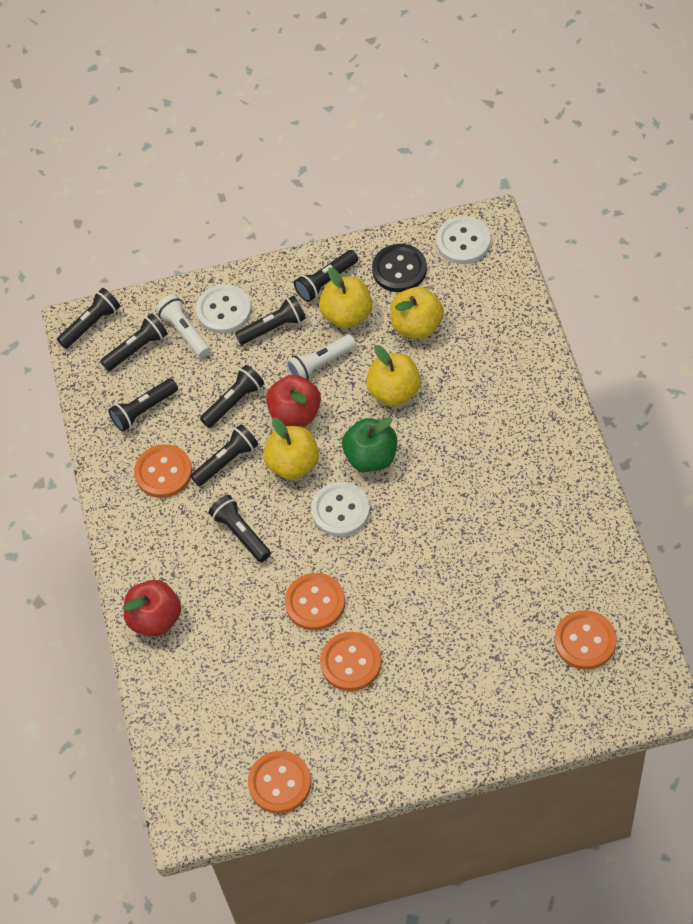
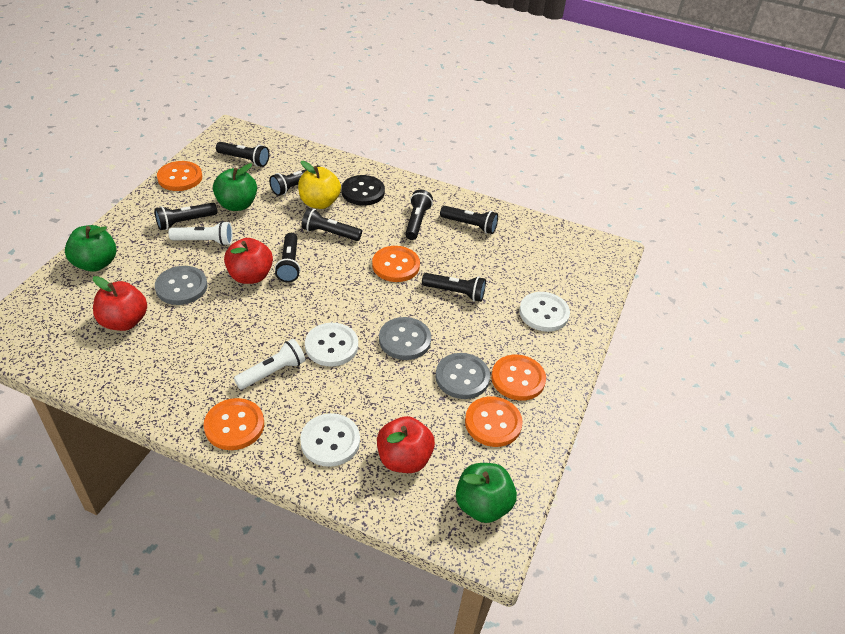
green apple: 1 -> 3
grey button: 0 -> 3
red apple: 2 -> 3
yellow apple: 4 -> 1

